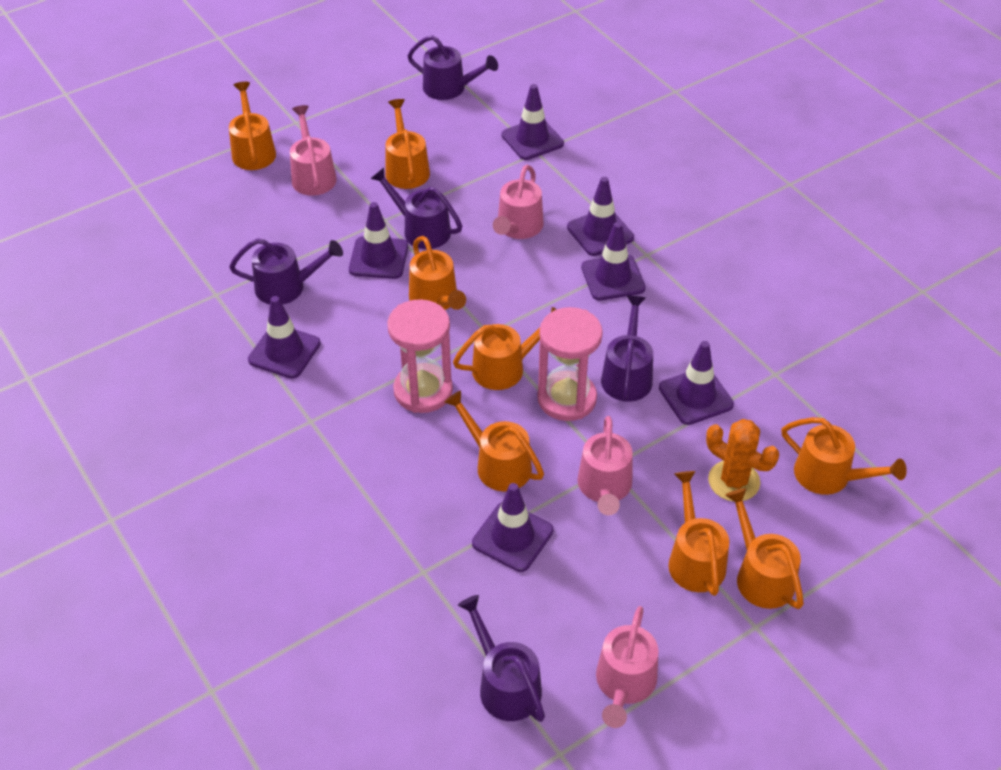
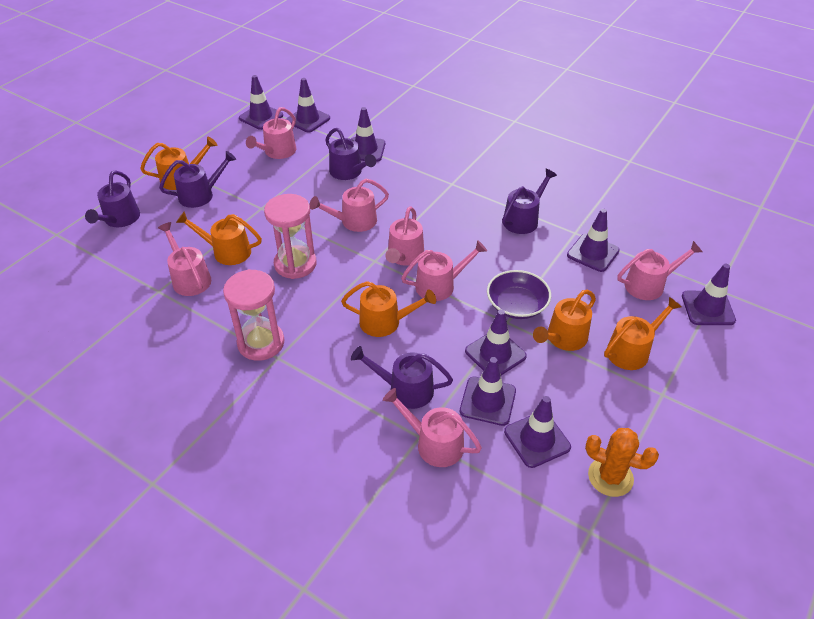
orange watering can: 8 -> 5
pink watering can: 4 -> 7
purple bowl: 0 -> 1
purple traffic cone: 7 -> 8

